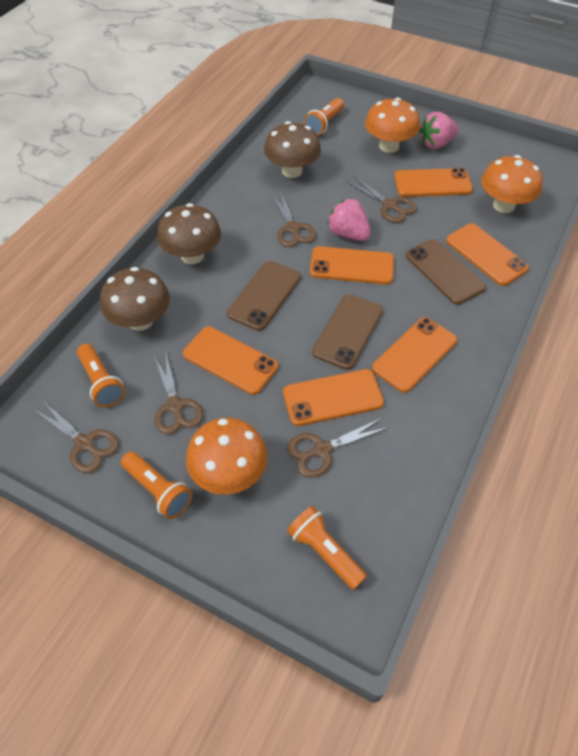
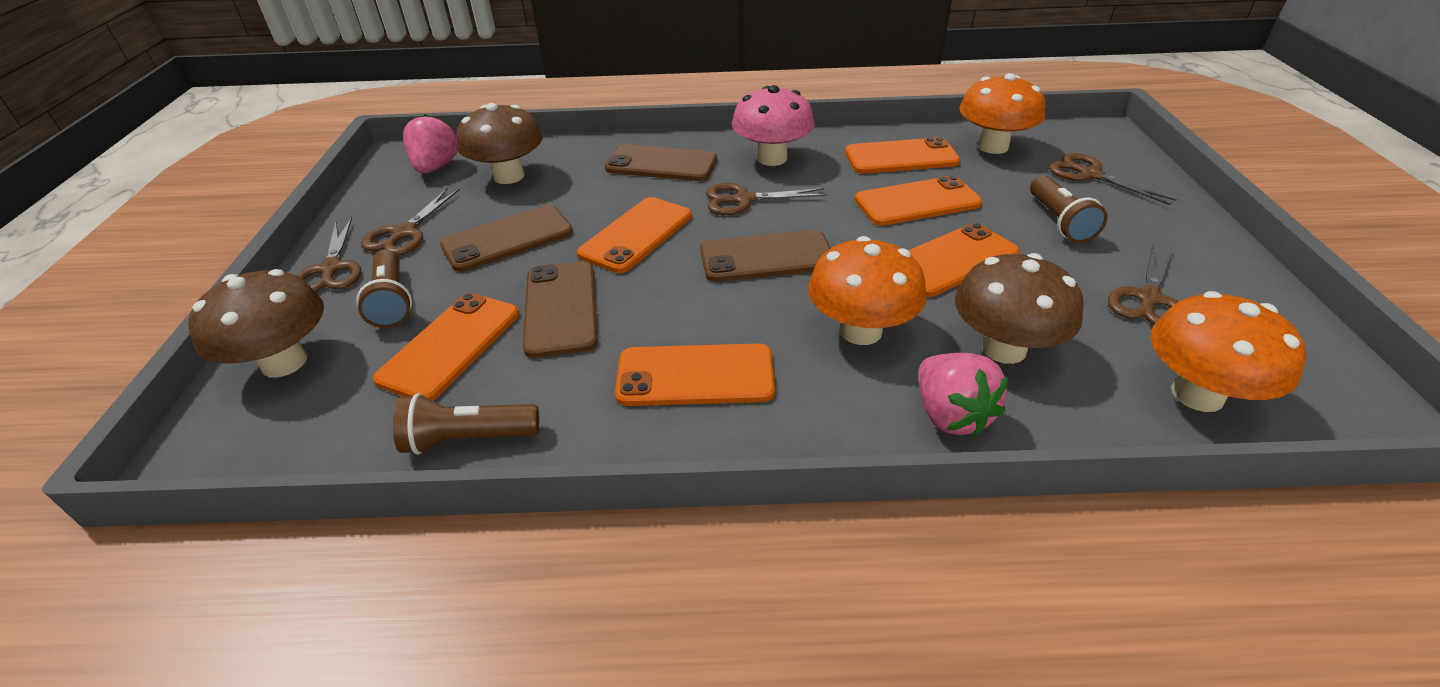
brown flashlight: 0 -> 3
brown phone: 3 -> 4
orange flashlight: 4 -> 0
pink mushroom: 0 -> 1

